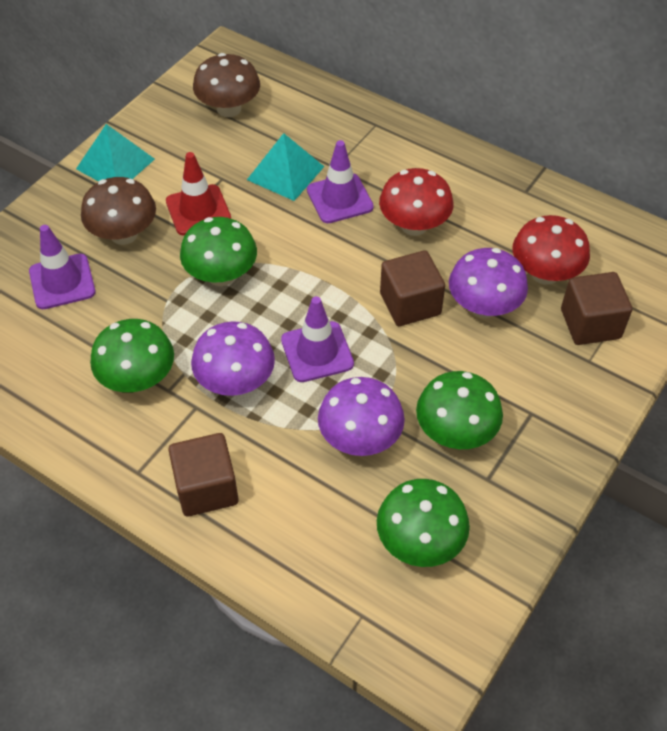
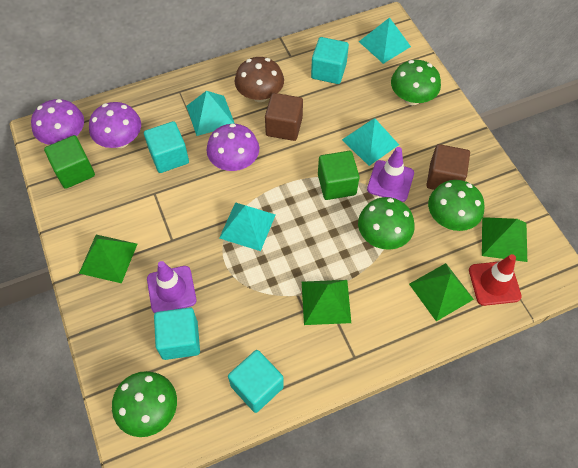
brown cube: 3 -> 2
brown mushroom: 2 -> 1
green cube: 0 -> 2
green pyramid: 0 -> 4
purple traffic cone: 3 -> 2
red mushroom: 2 -> 0
turquoise cube: 0 -> 4
turquoise pyramid: 2 -> 4

